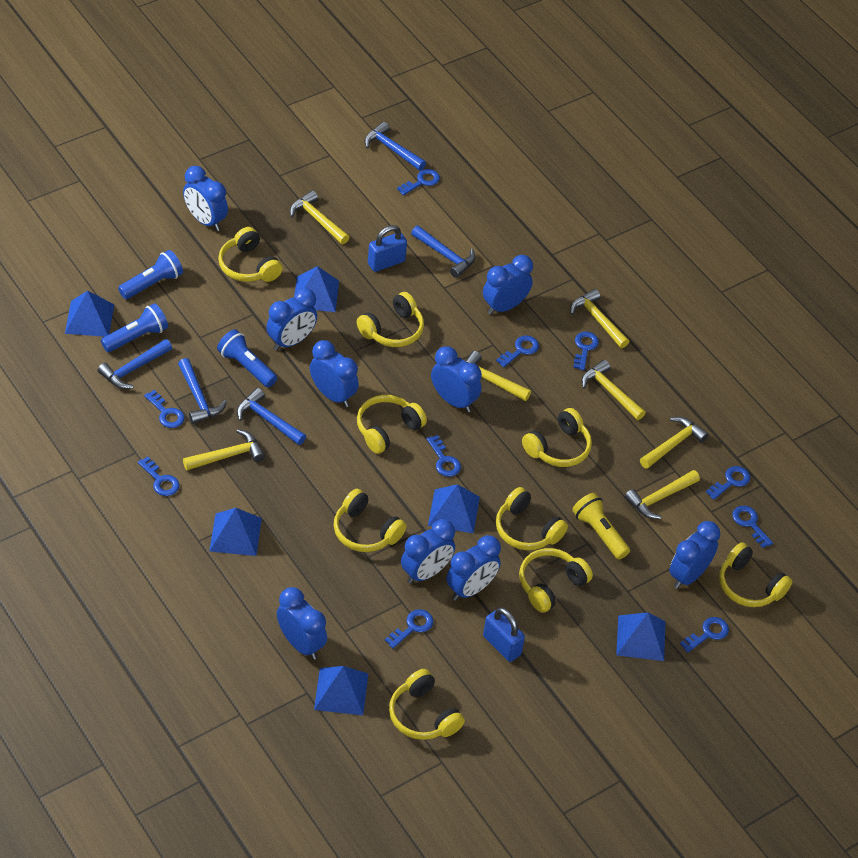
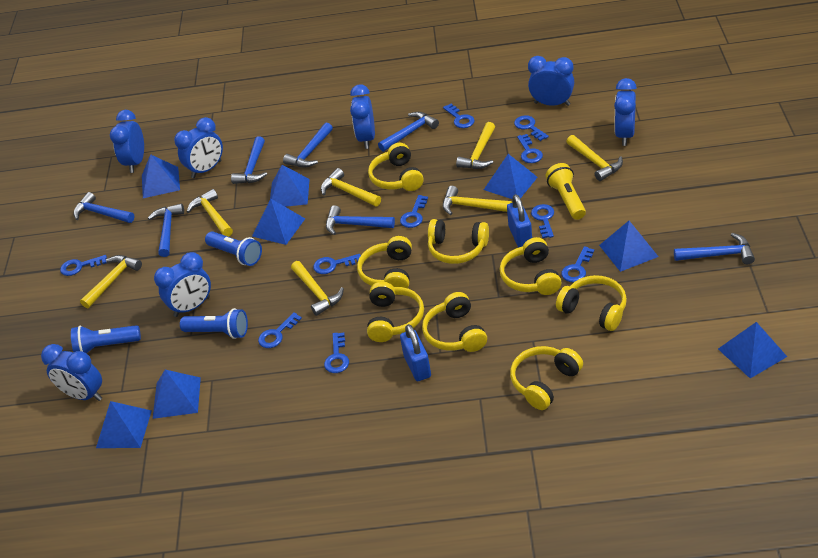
blue clock: 9 -> 7
blue hammer: 5 -> 7
blue pyramid: 6 -> 8
yellow headphones: 9 -> 8

